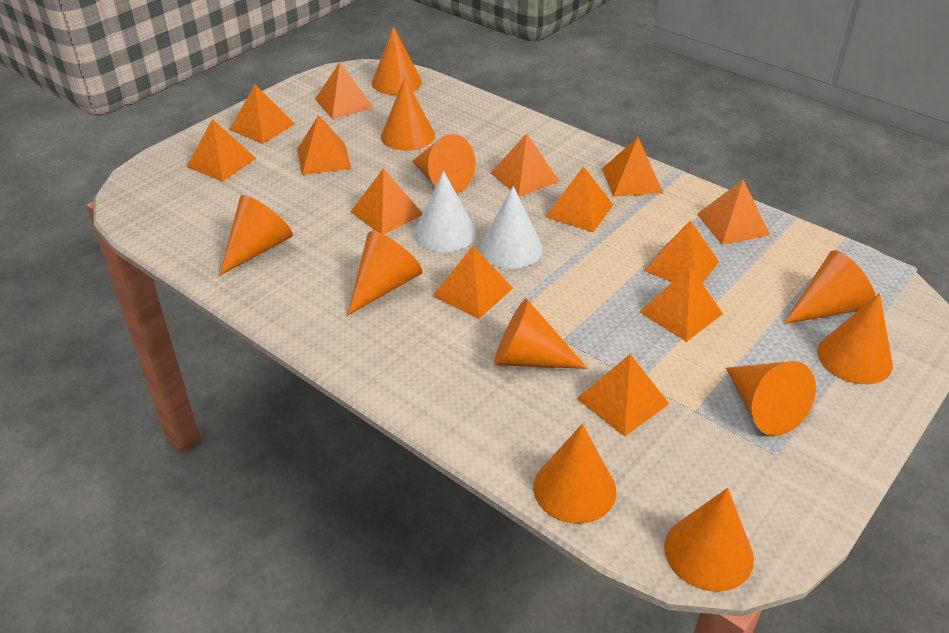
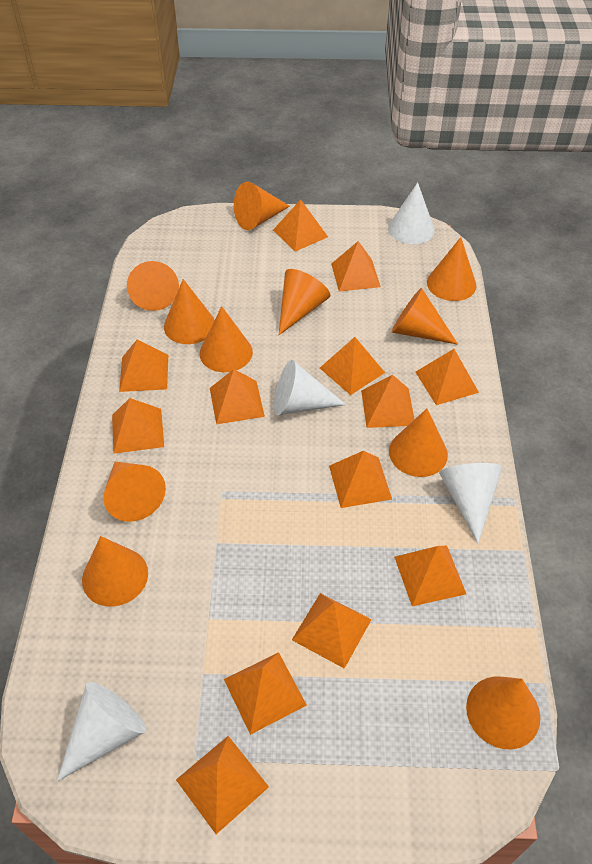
white cone: 2 -> 4

